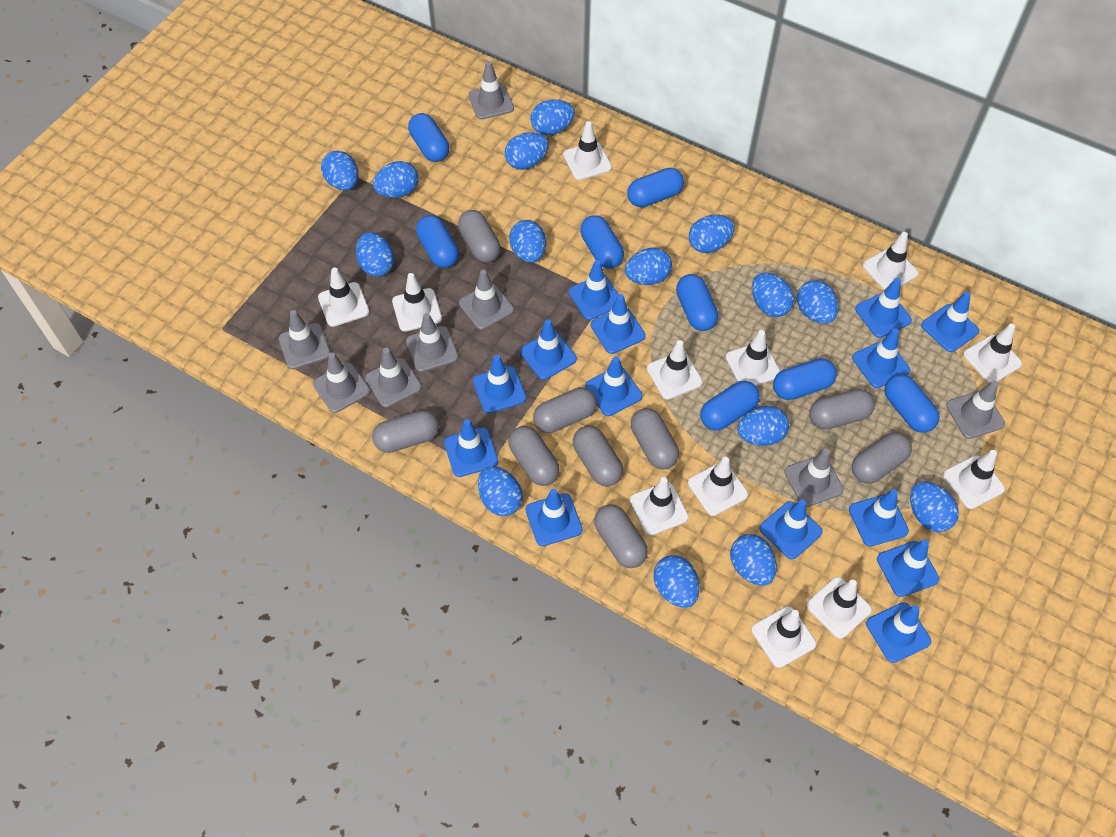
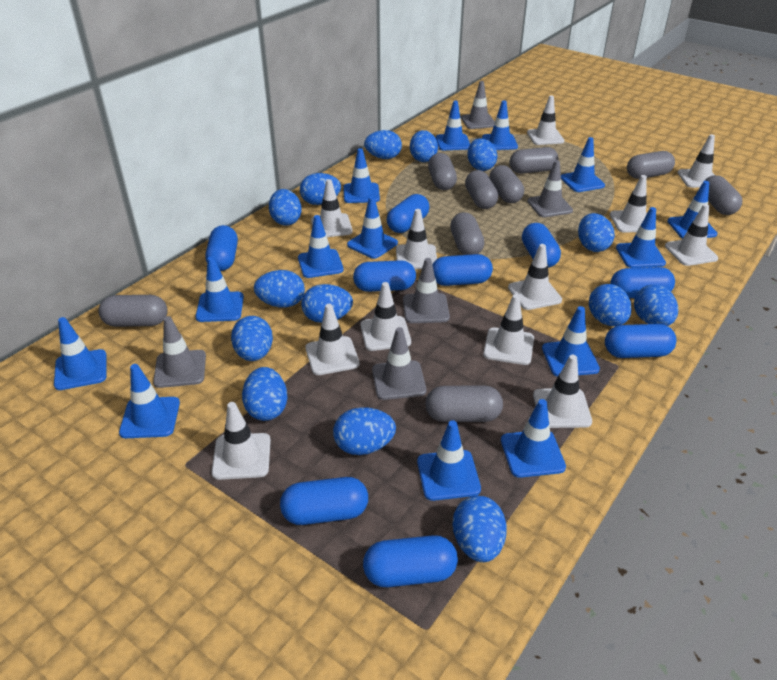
blue capsule: 8 -> 9
blue egg: 15 -> 14
grey traffic cone: 8 -> 5

